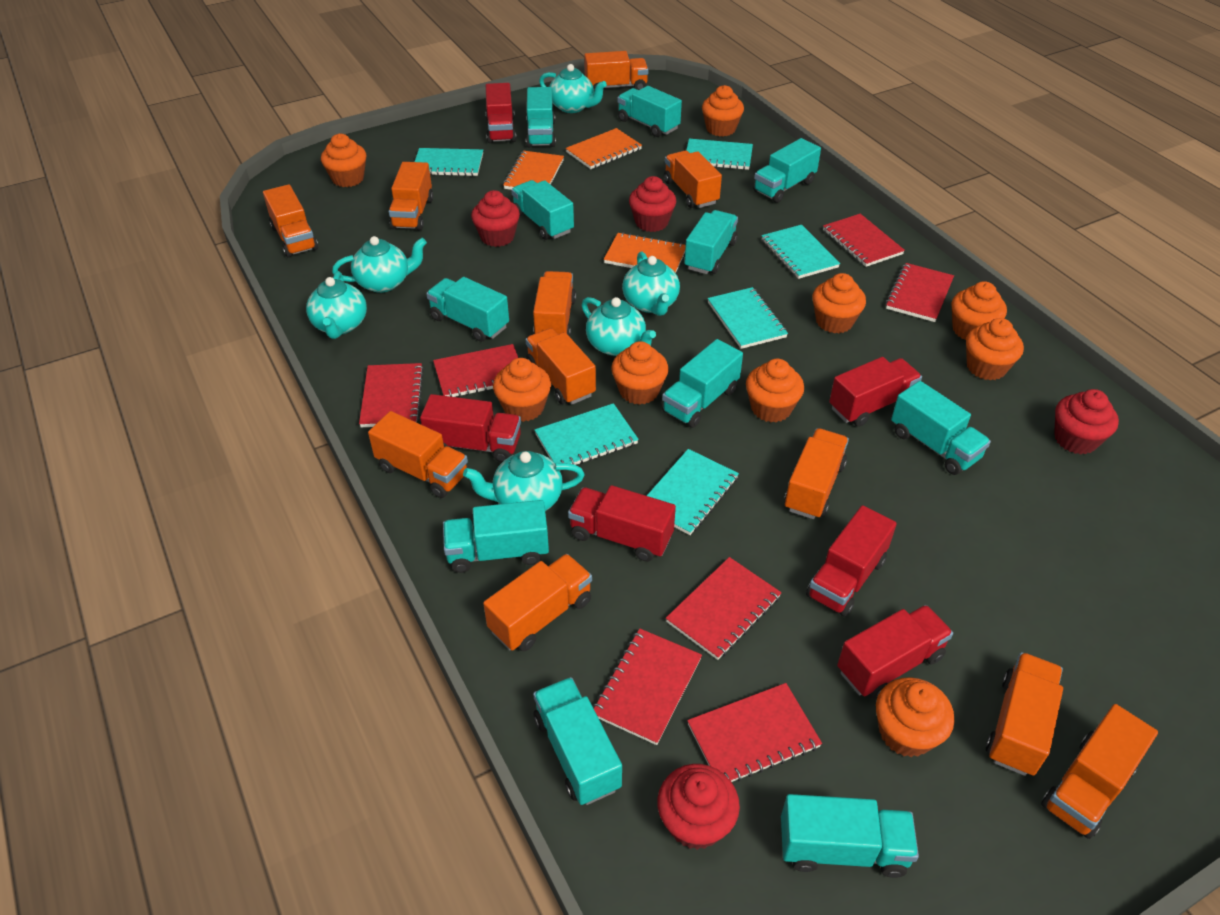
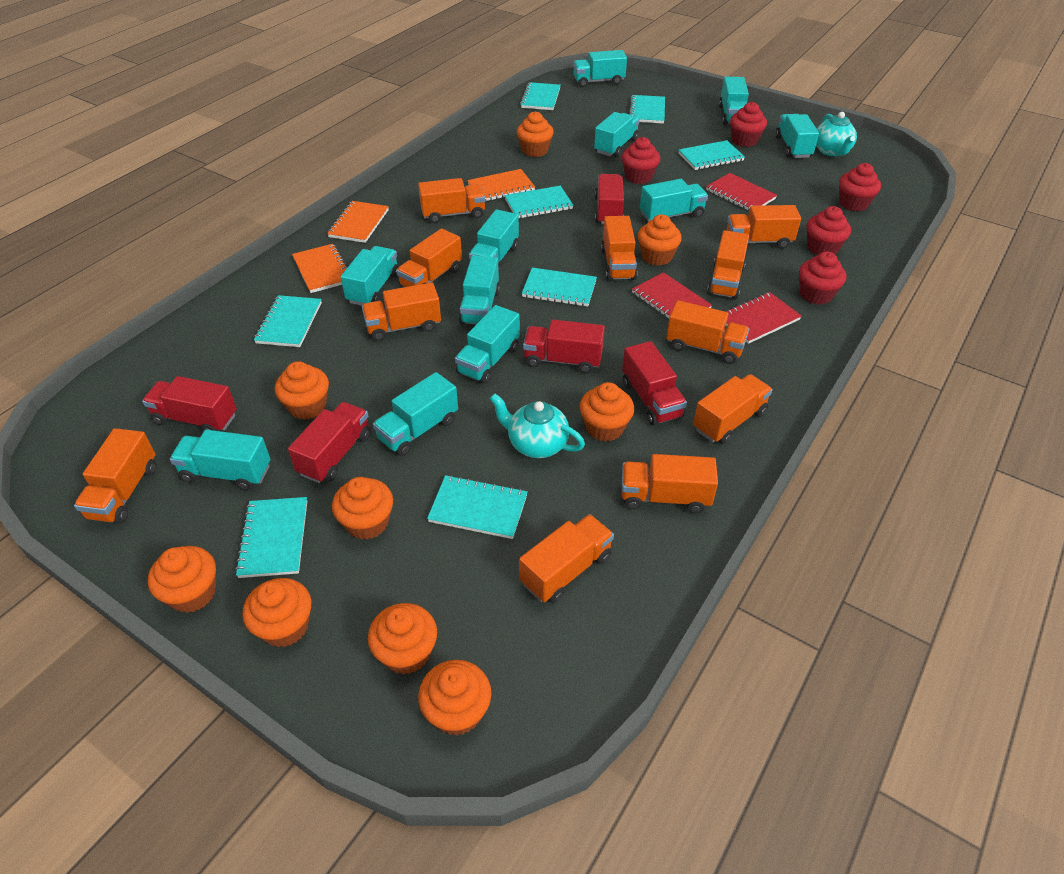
red cupcake: 4 -> 5
red notebook: 7 -> 3
red truck: 6 -> 5
turquoise notebook: 6 -> 8
turquoise teapot: 6 -> 2

